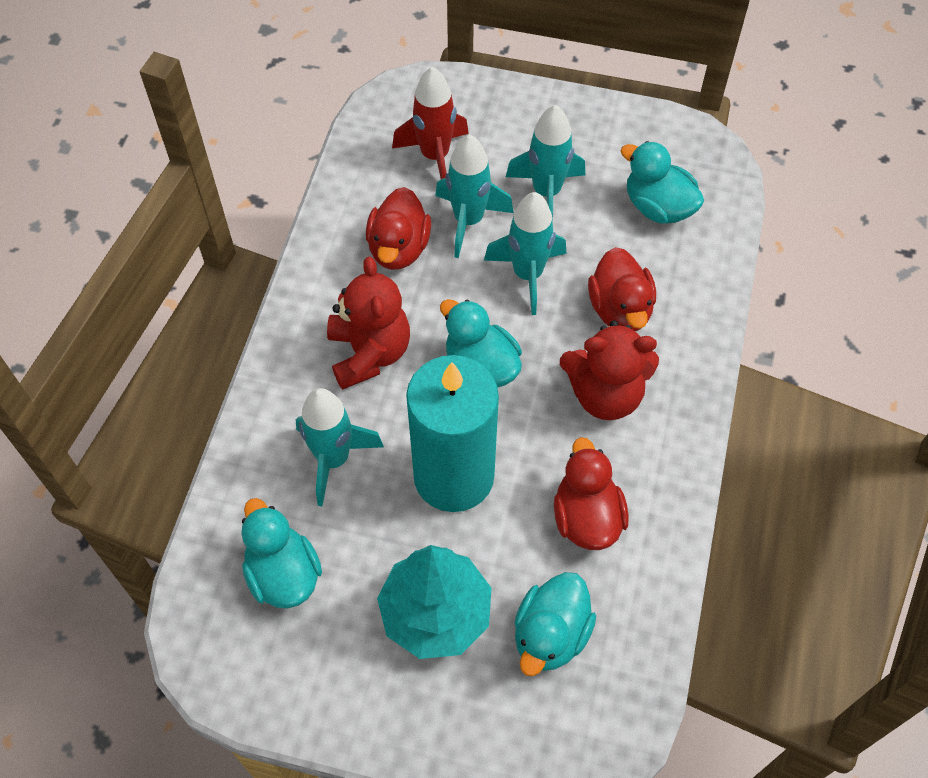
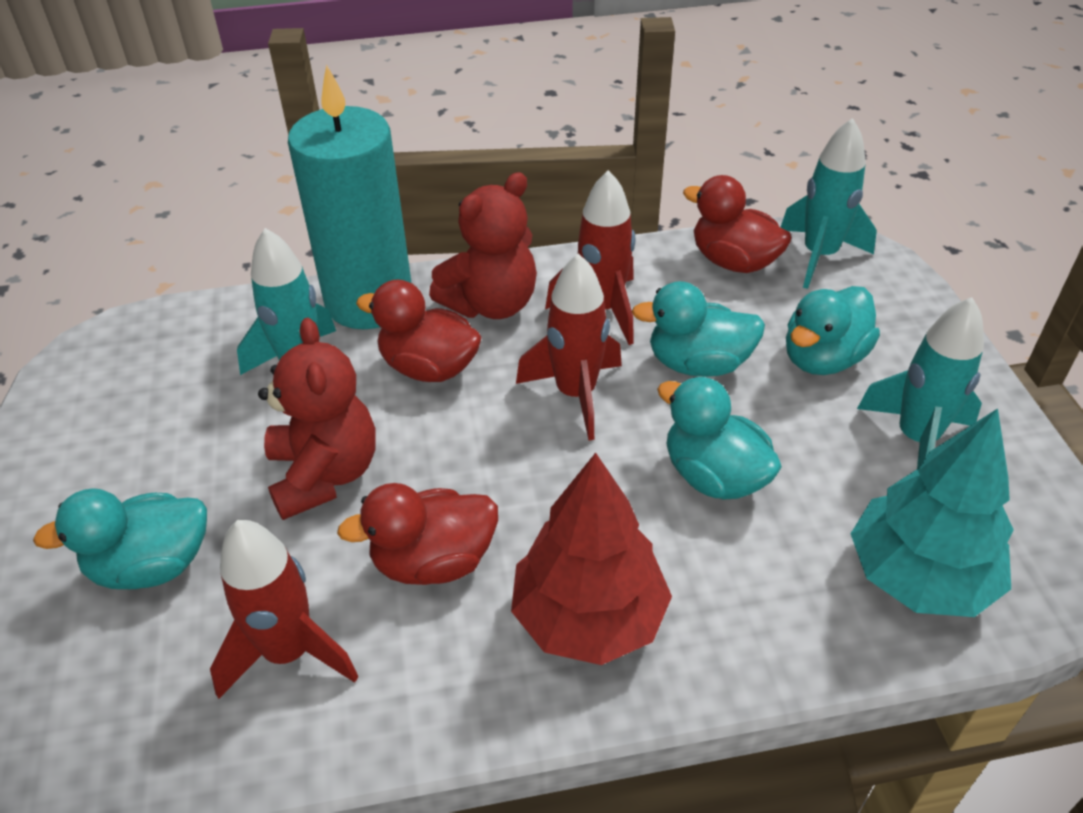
red rocket: 1 -> 3
red tree: 0 -> 1
turquoise rocket: 4 -> 3

